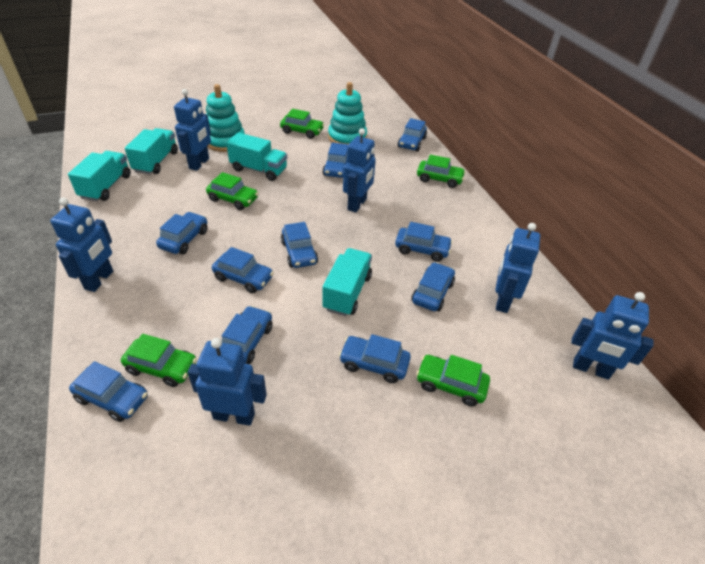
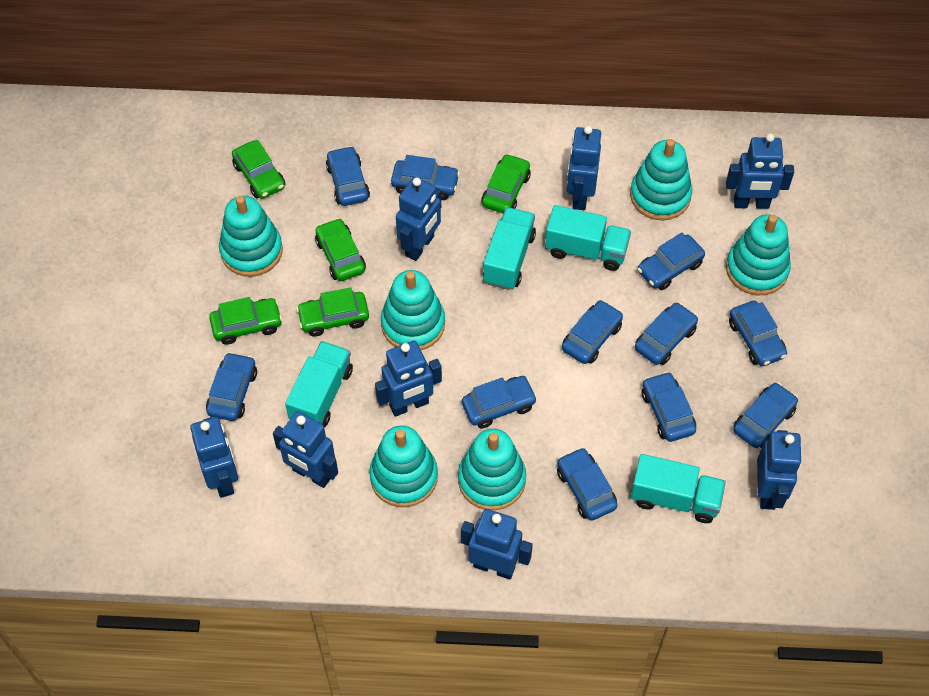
blue car: 10 -> 11
blue robot: 6 -> 8
turquoise stacking toy: 2 -> 6

